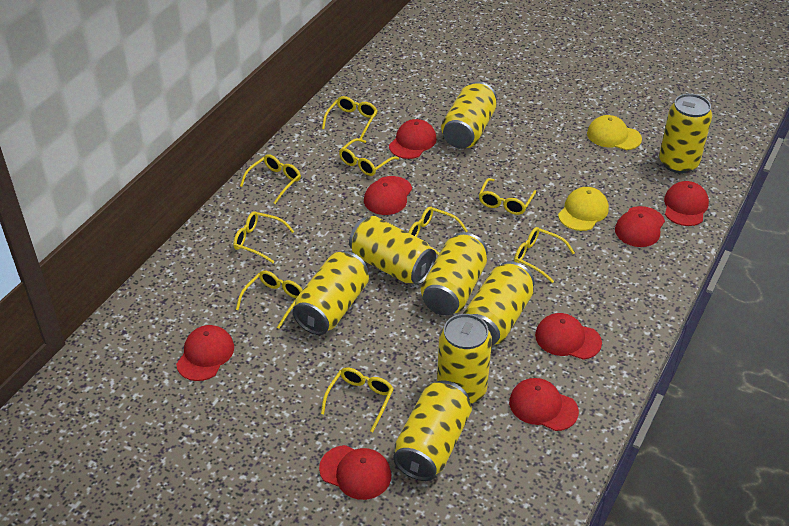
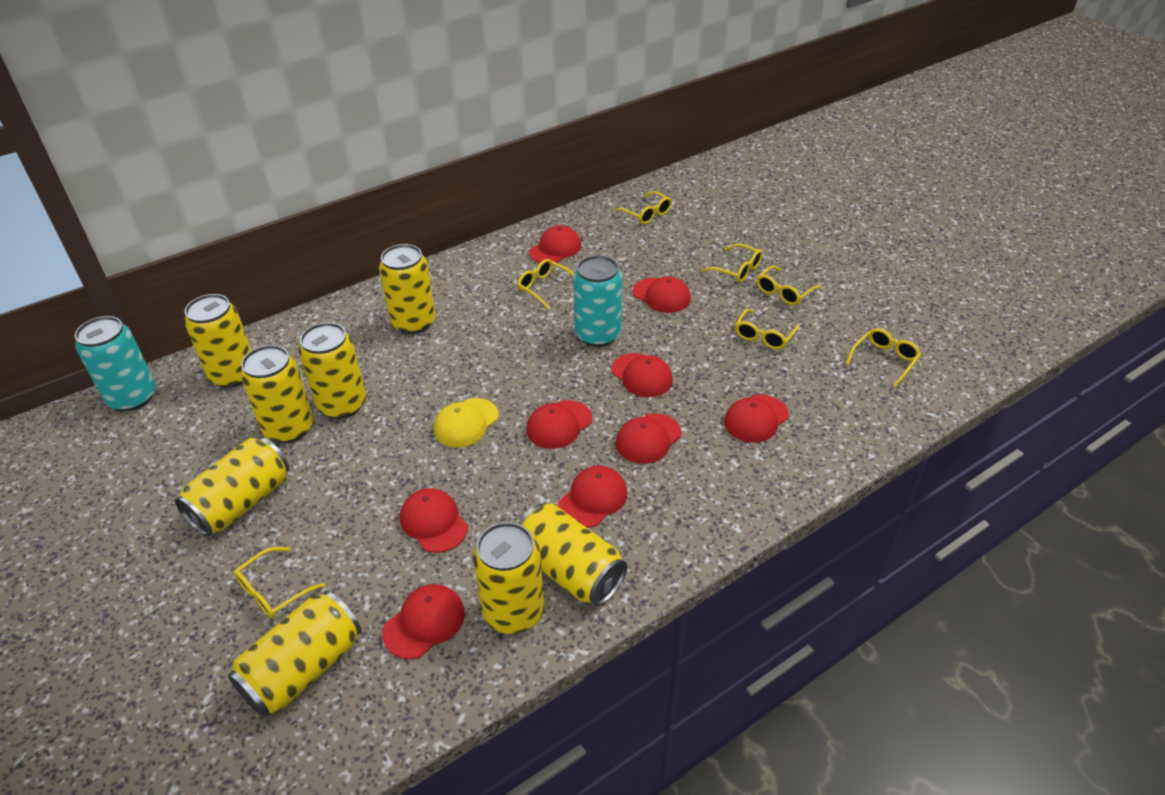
red cap: 8 -> 9
turquoise can: 0 -> 2
yellow cap: 2 -> 1
yellow glasses: 9 -> 7

